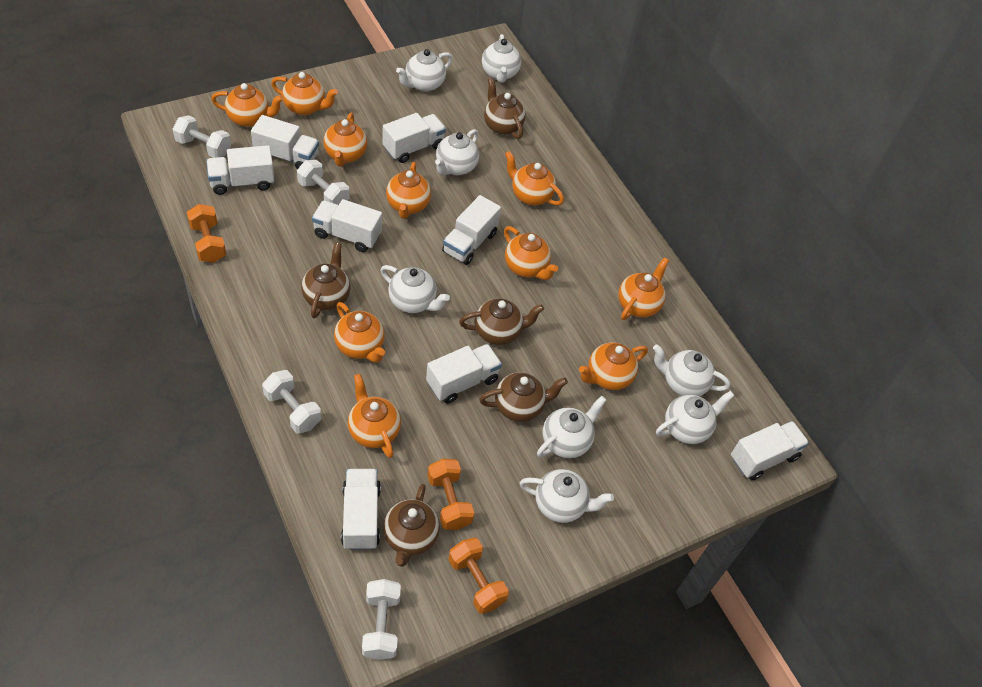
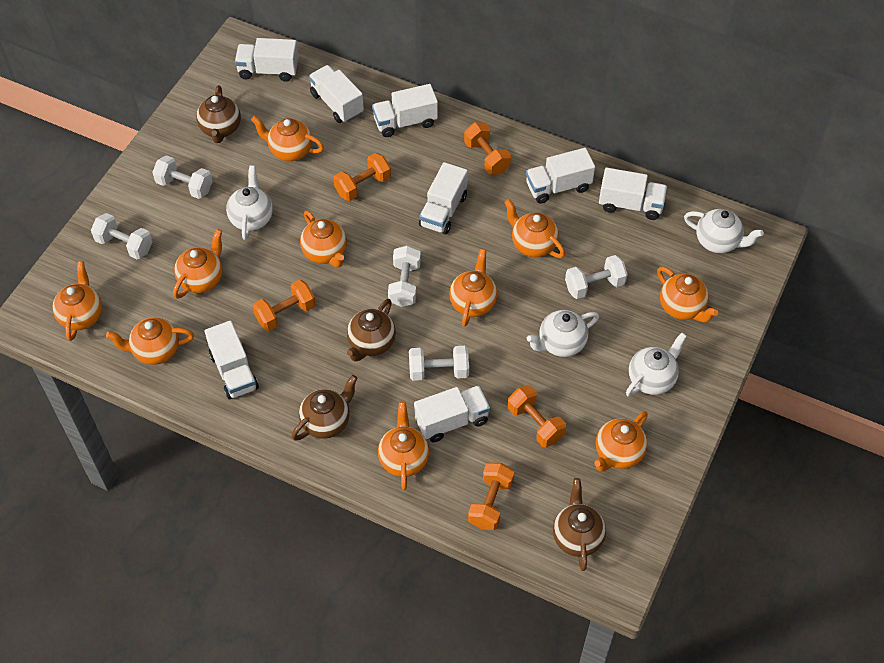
brown teapot: 5 -> 4
orange dumbbell: 3 -> 5
white dumbbell: 4 -> 5
white teapot: 8 -> 4

